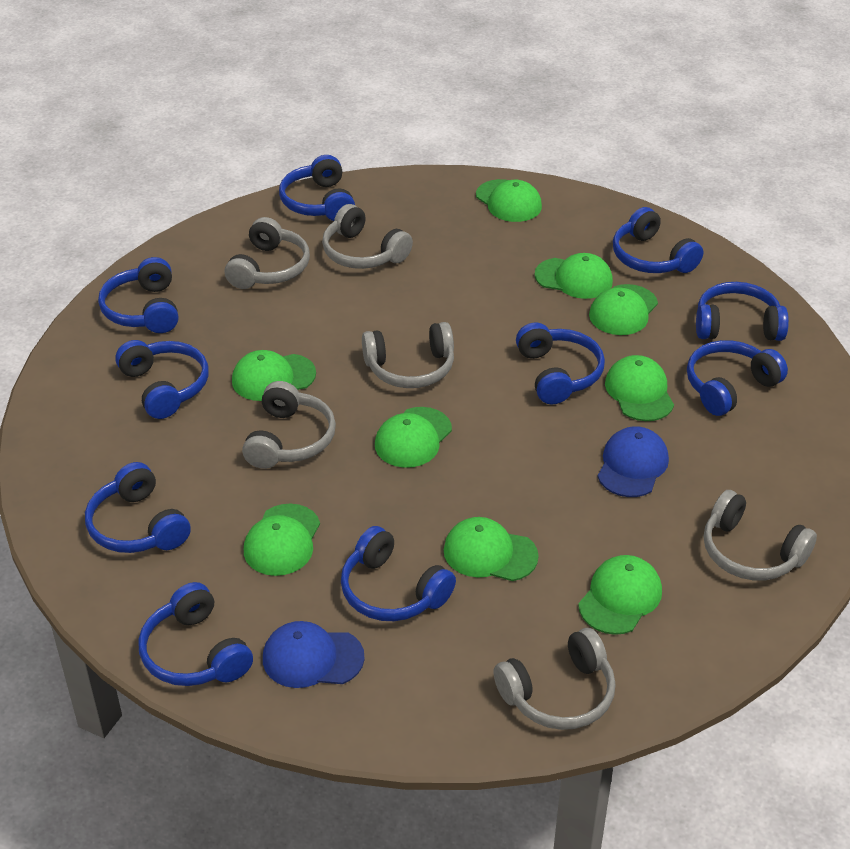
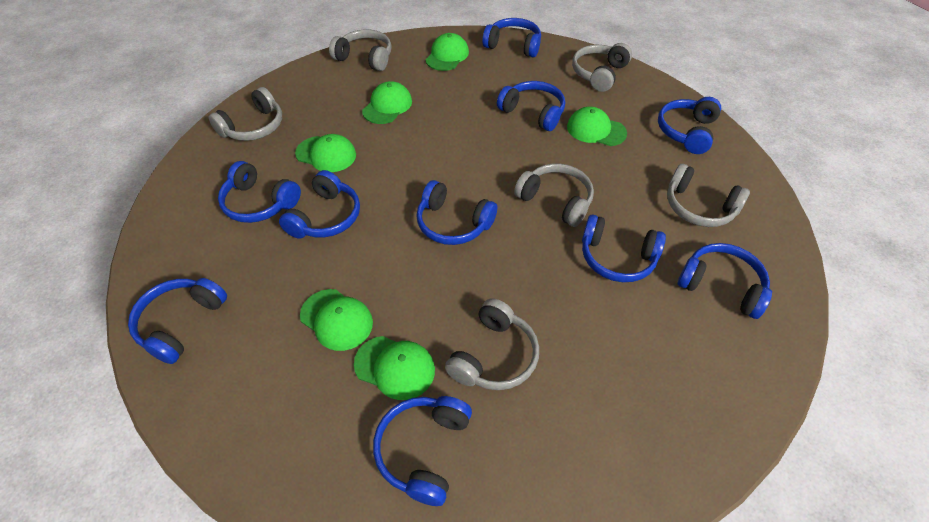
blue cap: 2 -> 0
green cap: 9 -> 6

